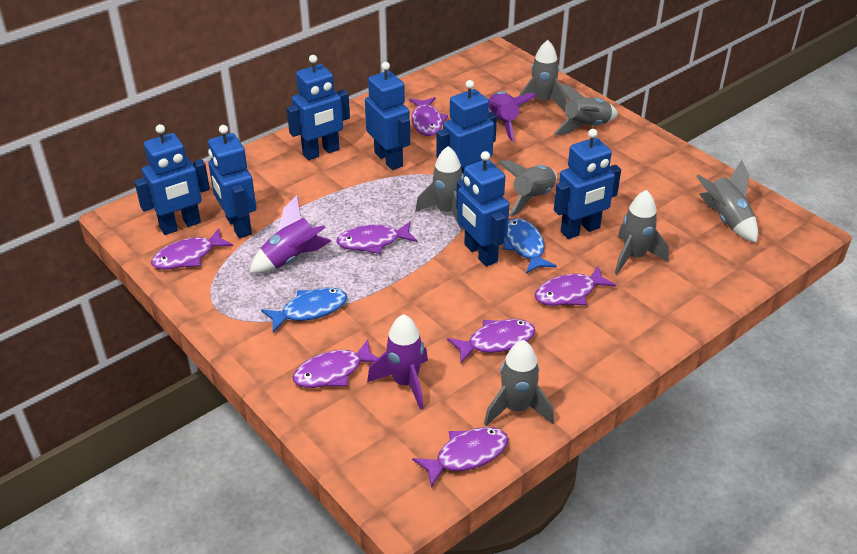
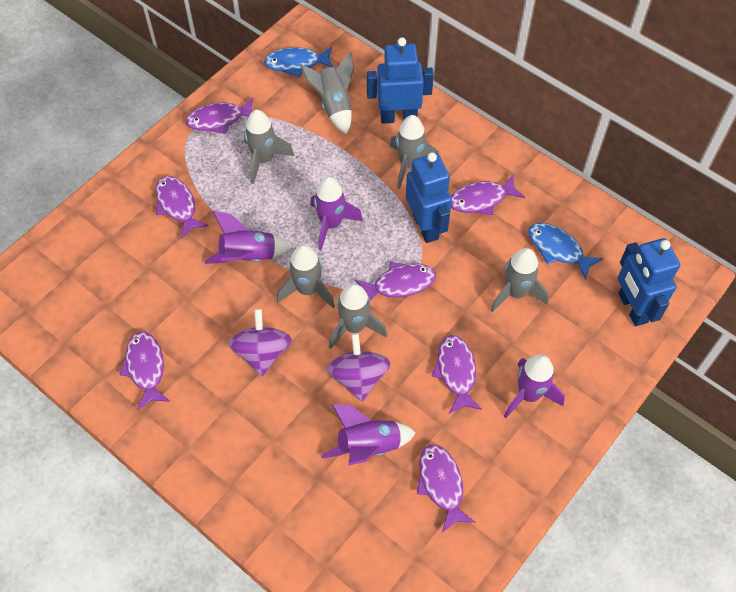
blue robot: 7 -> 3
grey rocket: 7 -> 6
purple rocket: 3 -> 4
purple spinning top: 0 -> 2

